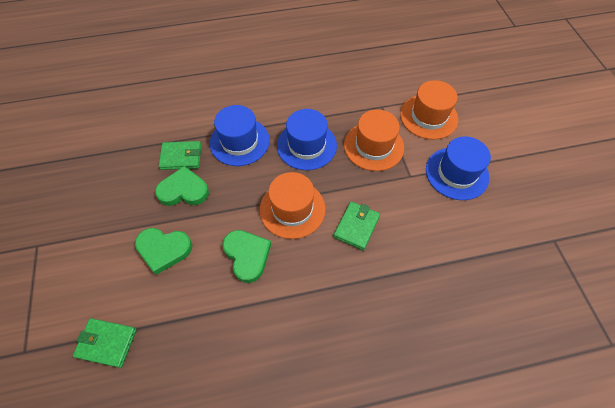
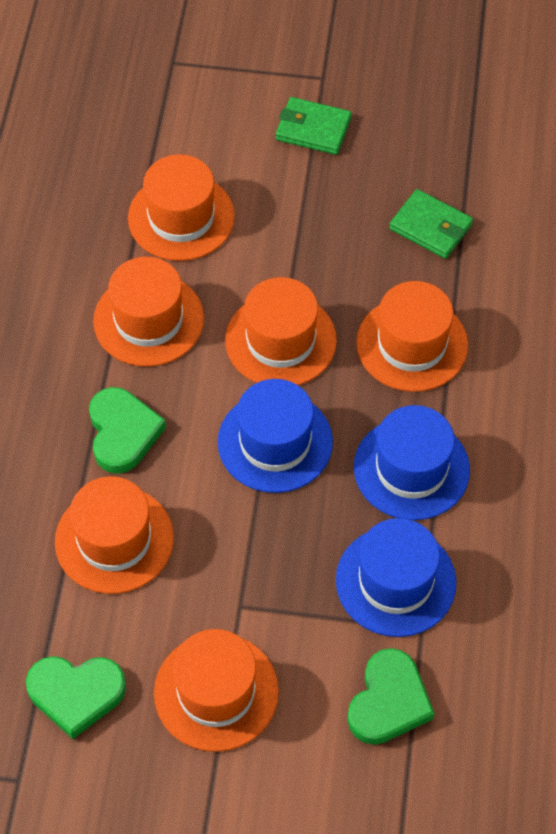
green wallet: 3 -> 2
orange hat: 3 -> 6

